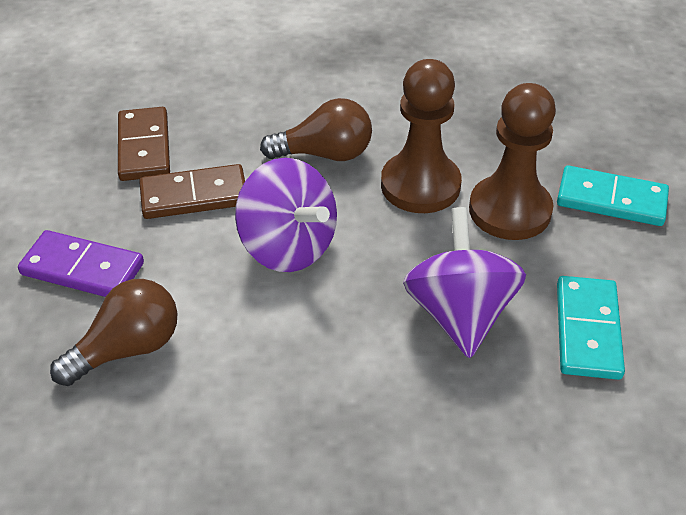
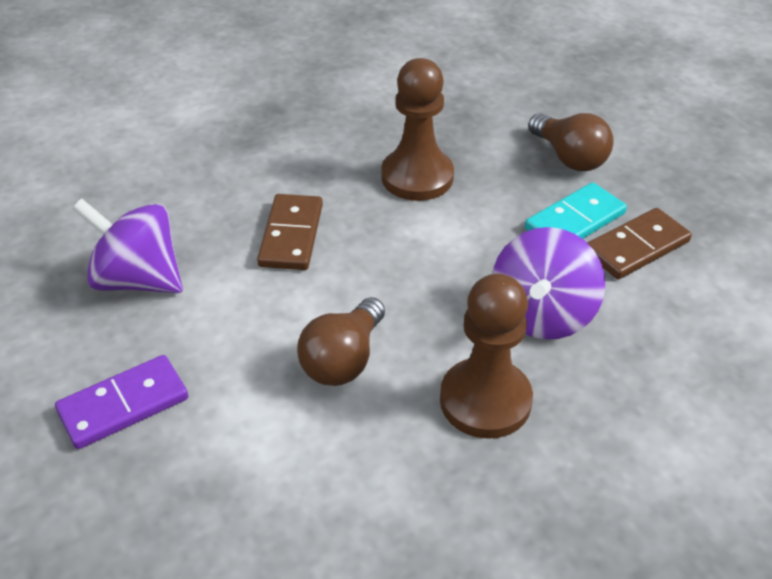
turquoise domino: 2 -> 1

